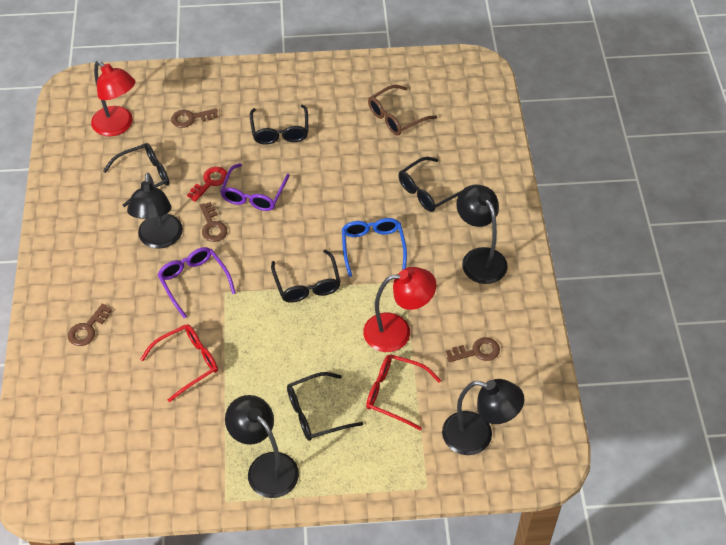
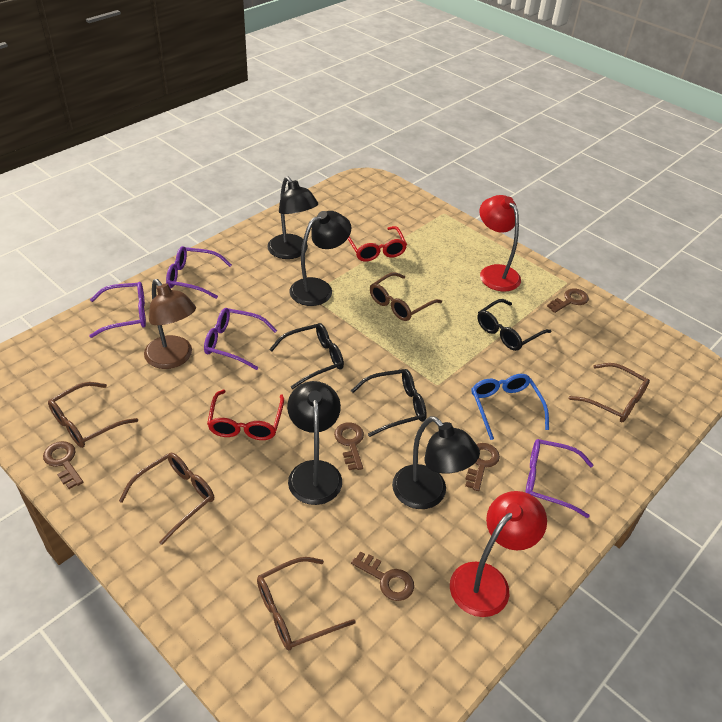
black glasses: 5 -> 3
brown glasses: 1 -> 5
brown key: 4 -> 5
brown lamp: 0 -> 1
purple glasses: 2 -> 4
red key: 1 -> 0

